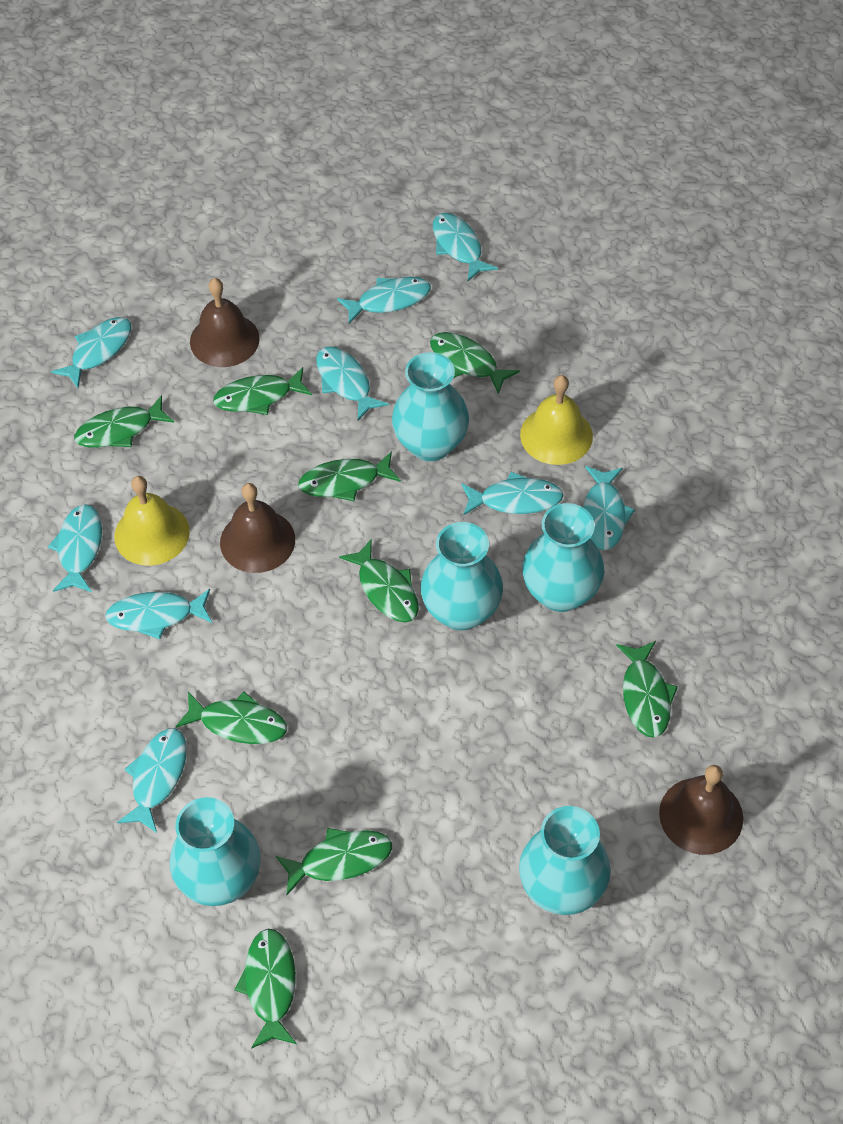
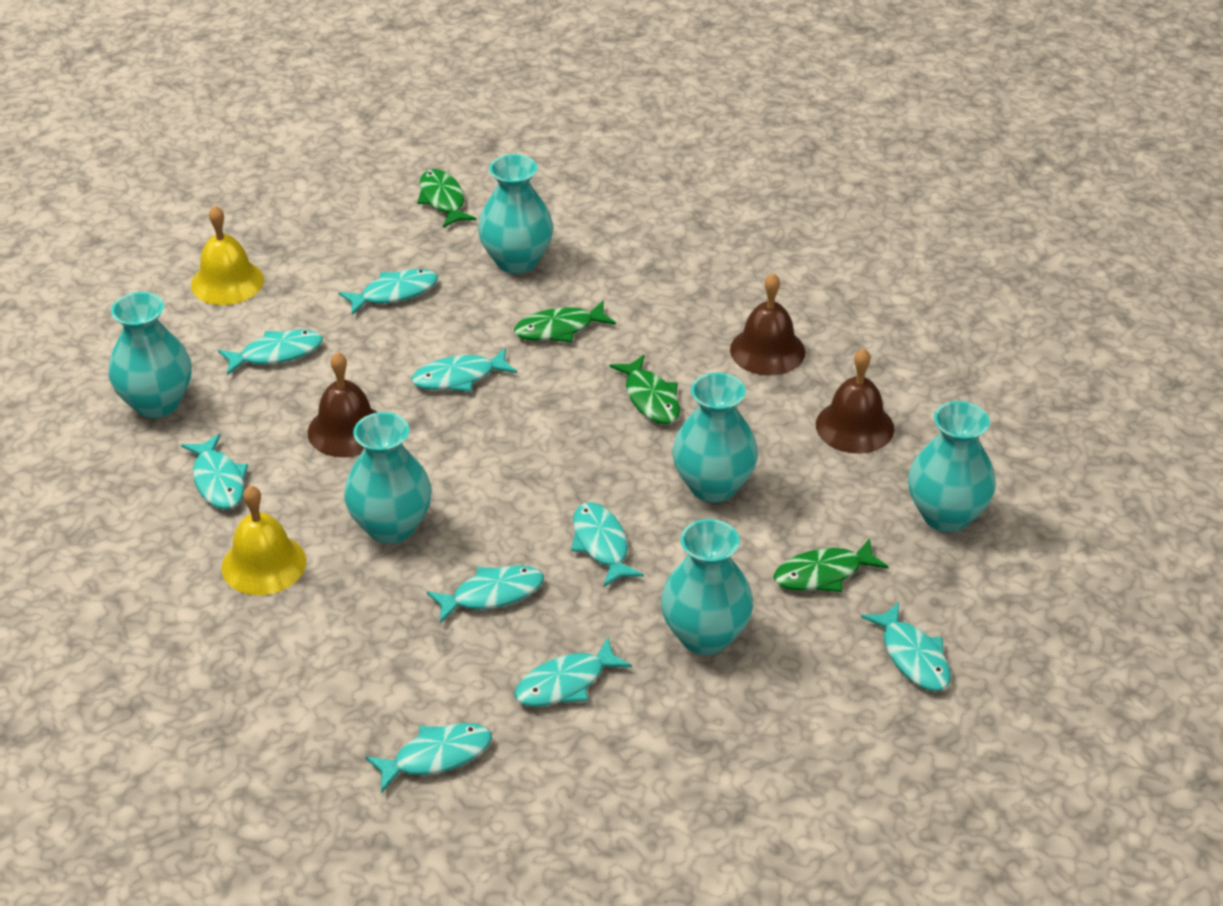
green fish: 9 -> 4
turquoise vase: 5 -> 6

